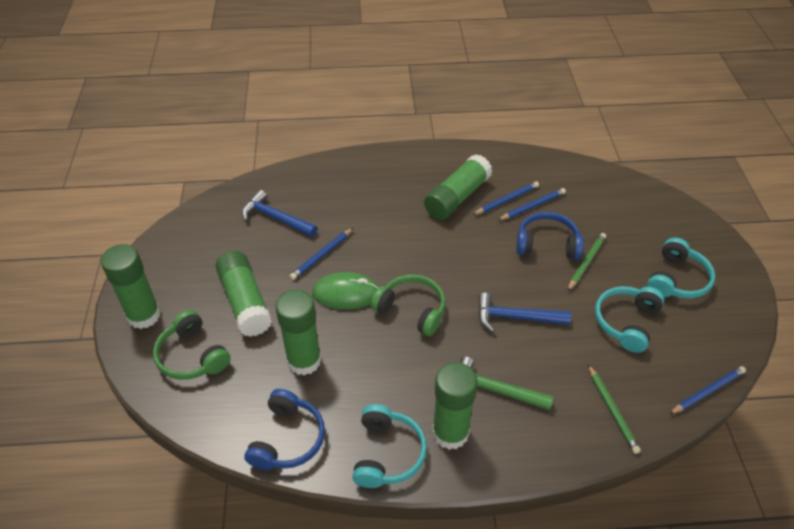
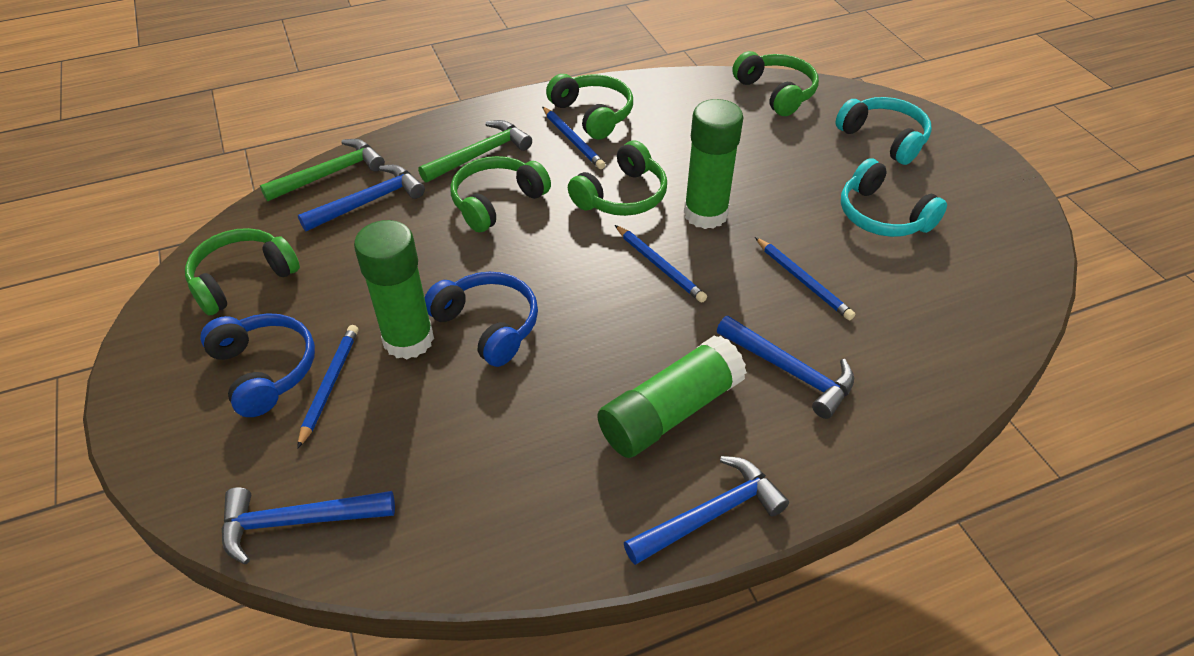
blue hammer: 2 -> 4
green glue stick: 5 -> 3
green hammer: 1 -> 2
green headphones: 2 -> 5
green mouse: 1 -> 0
green pencil: 2 -> 0
turquoise headphones: 3 -> 2

